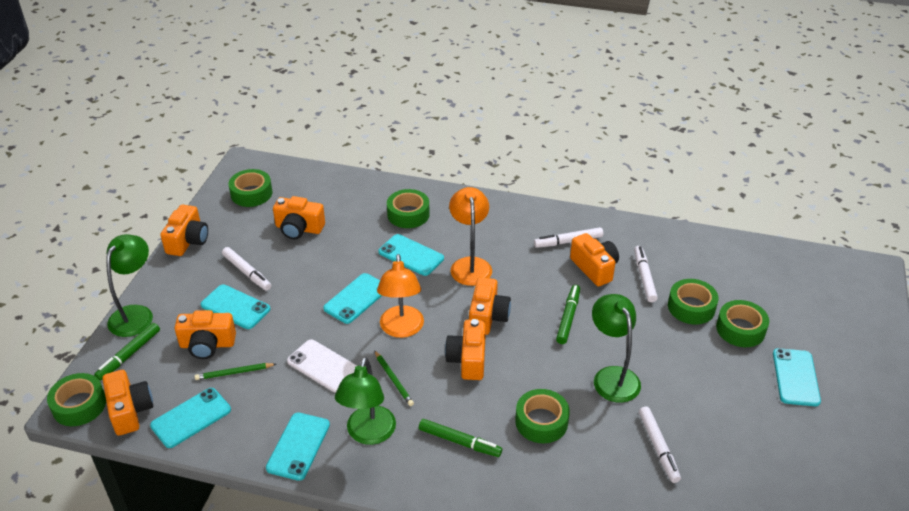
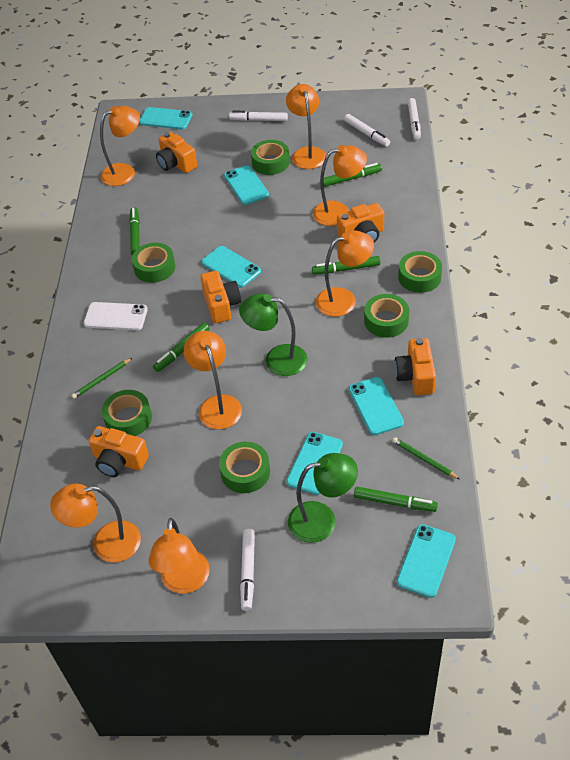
green lamp: 3 -> 2
green marker: 3 -> 5
orange camera: 7 -> 5
orange lamp: 2 -> 7

